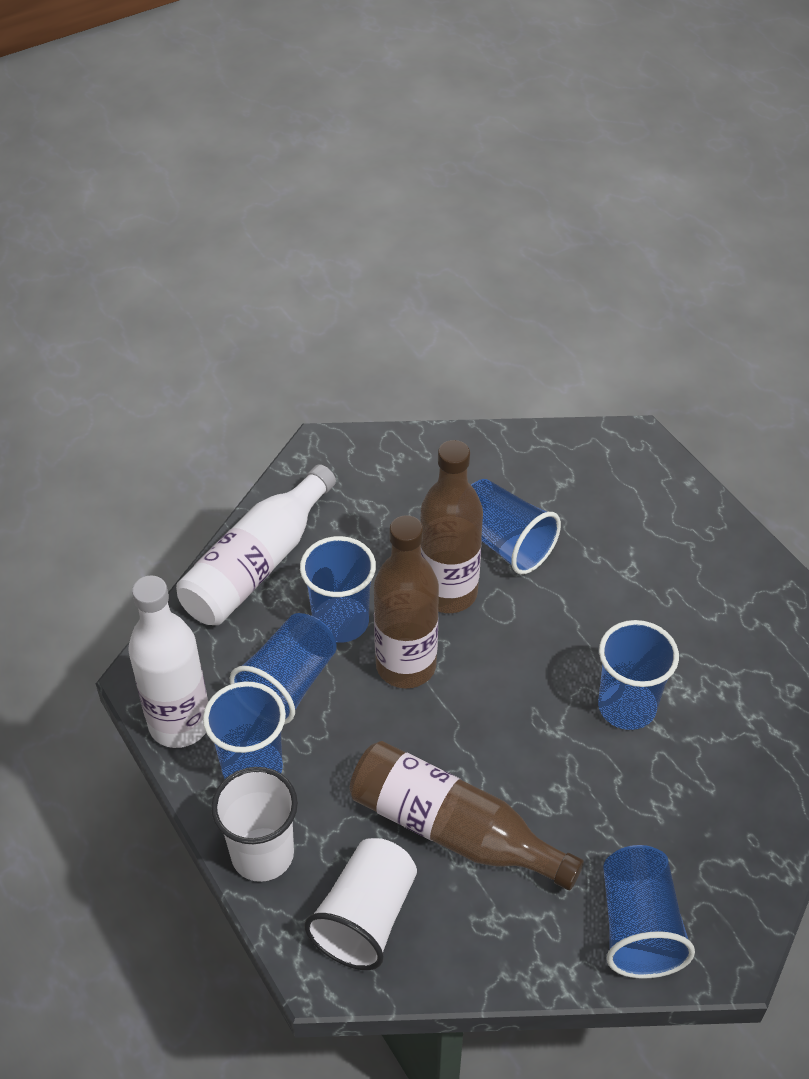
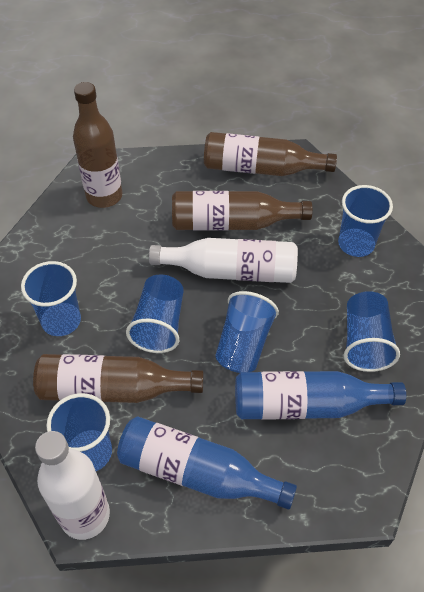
blue bottle: 0 -> 2
brown bottle: 3 -> 4
white cup: 2 -> 0

